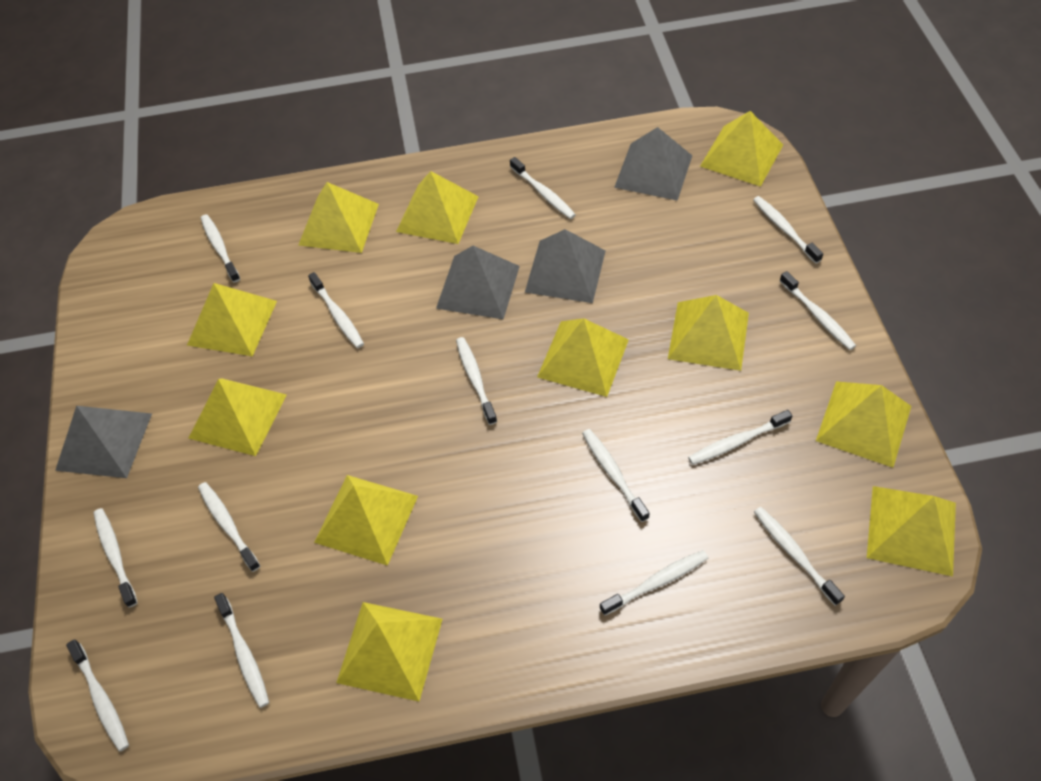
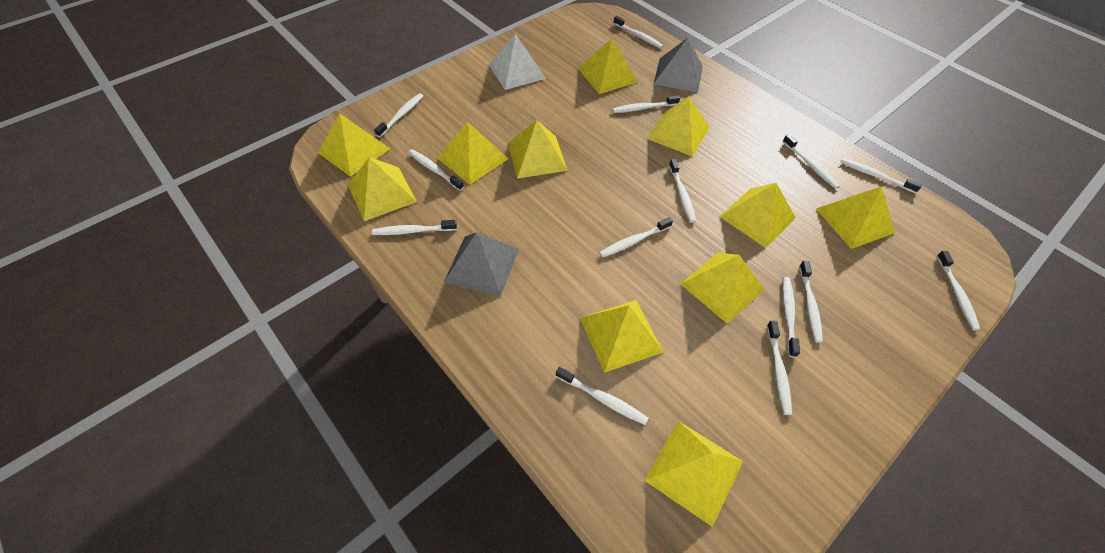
grey pyramid: 4 -> 2
white pyramid: 0 -> 1

